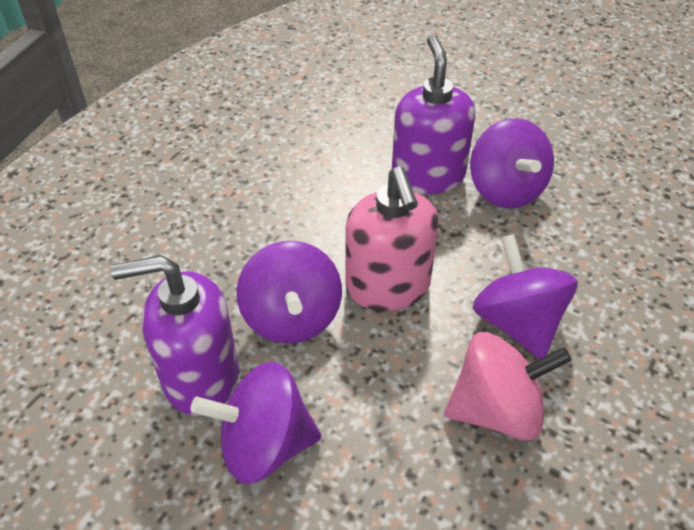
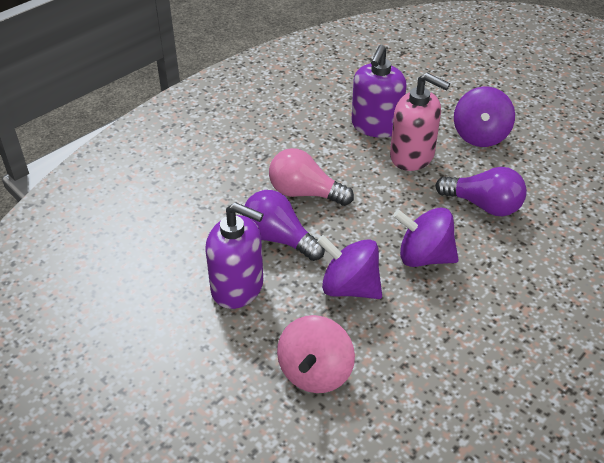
pink light bulb: 0 -> 1
purple light bulb: 0 -> 2
purple spinning top: 4 -> 3

